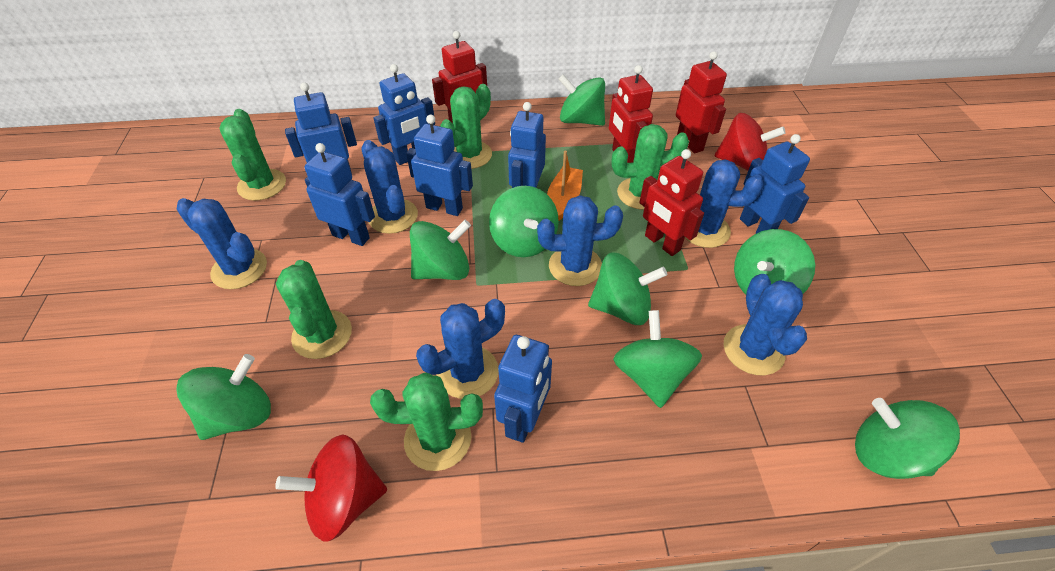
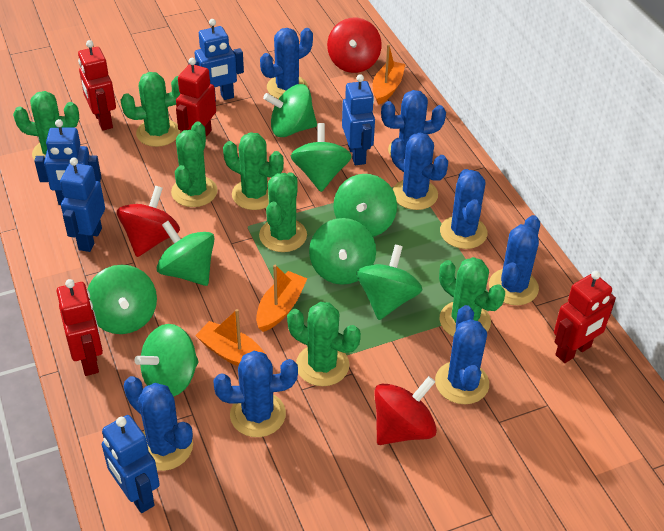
blue cactus: 6 -> 8
blue robot: 7 -> 5
green cactus: 5 -> 7
orange boat: 1 -> 3
red spinning top: 2 -> 3

